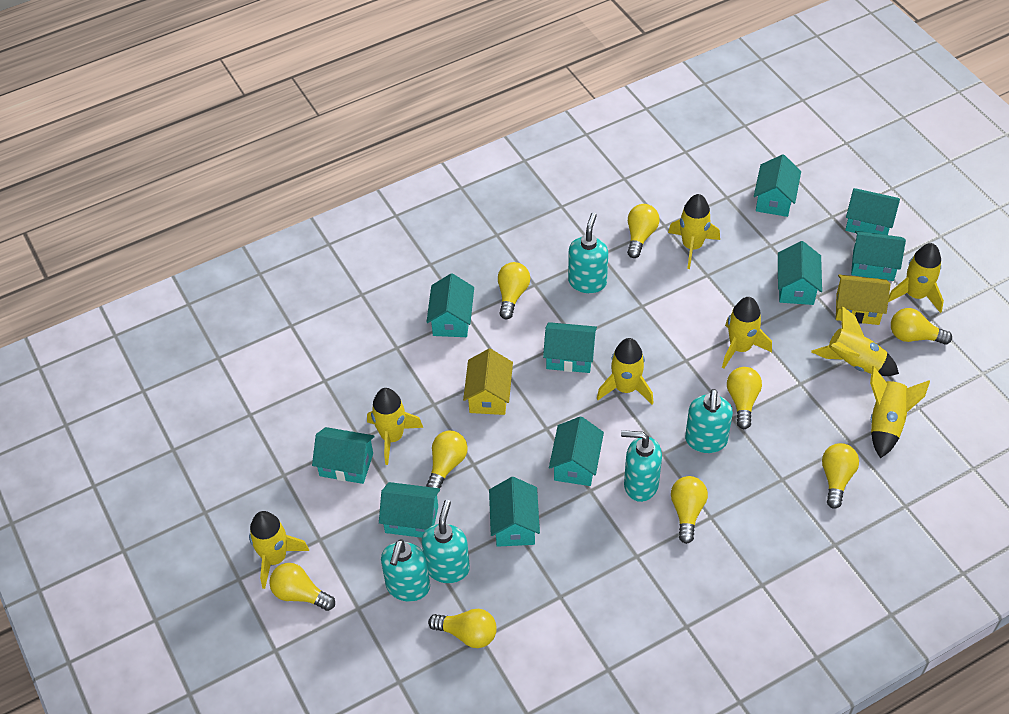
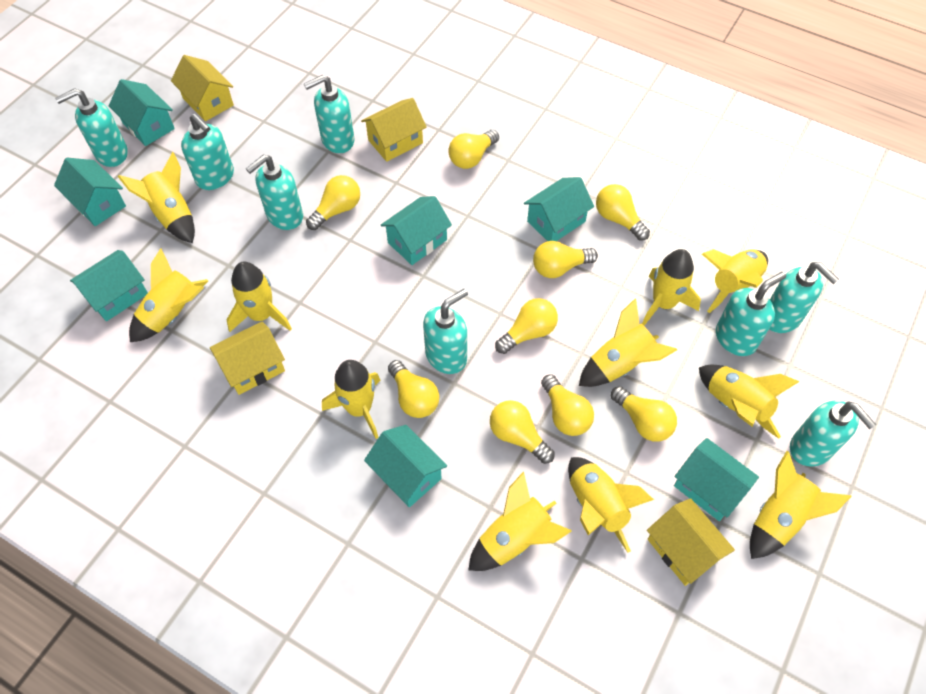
turquoise house: 10 -> 7
turquoise soap dispenser: 5 -> 8
yellow house: 2 -> 4
yellow rocket: 8 -> 11

